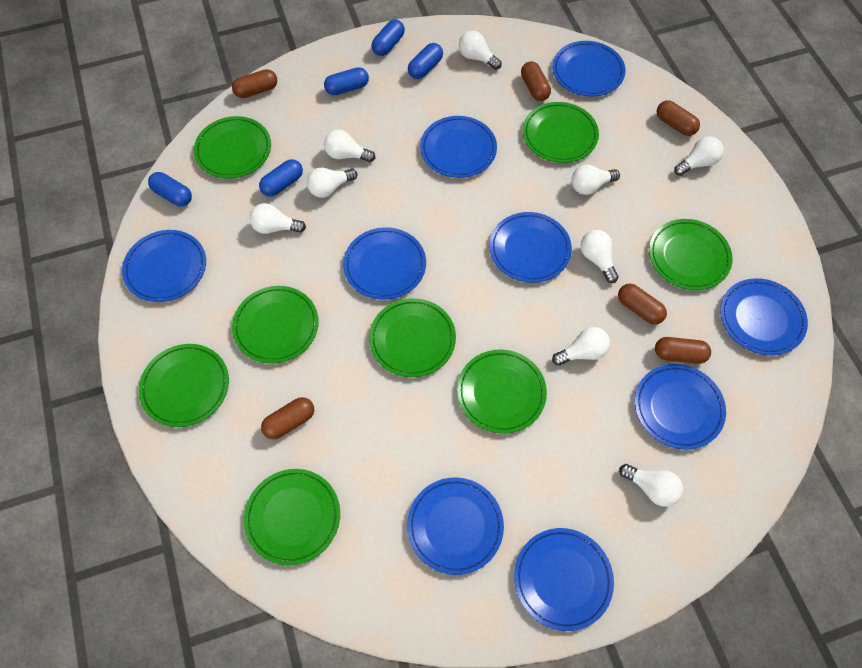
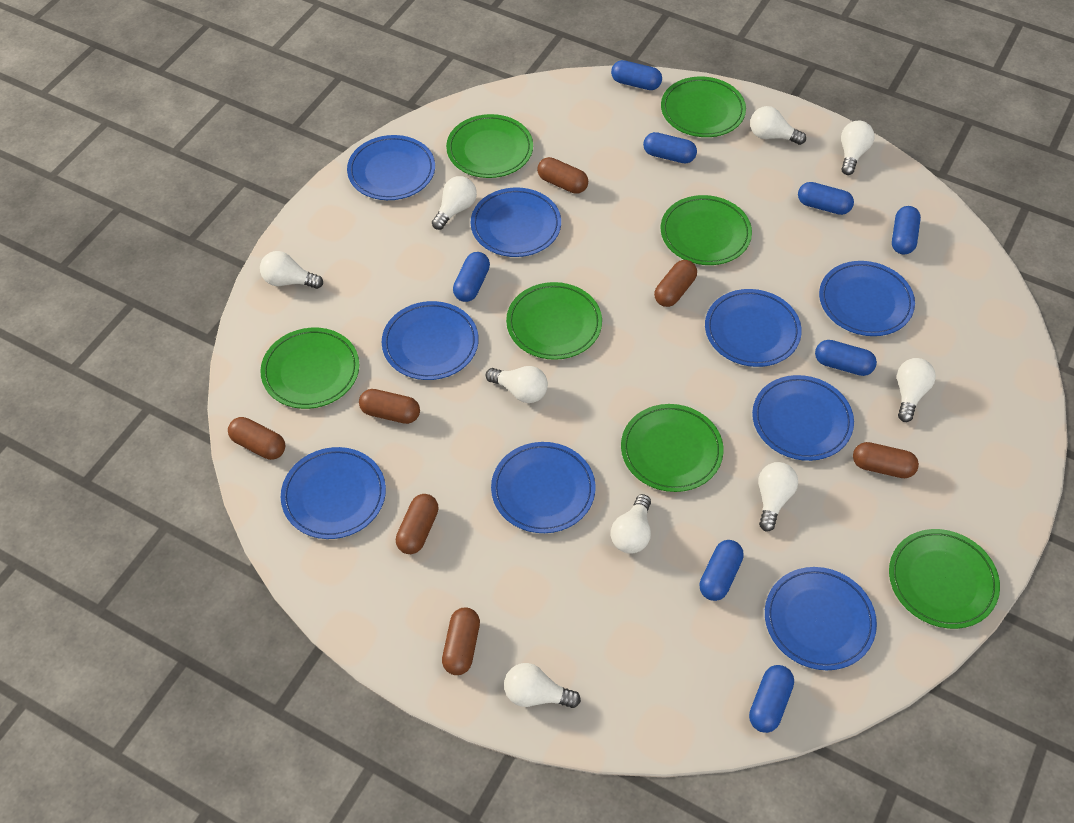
blue capsule: 5 -> 8
brown capsule: 6 -> 7
green plate: 8 -> 7

